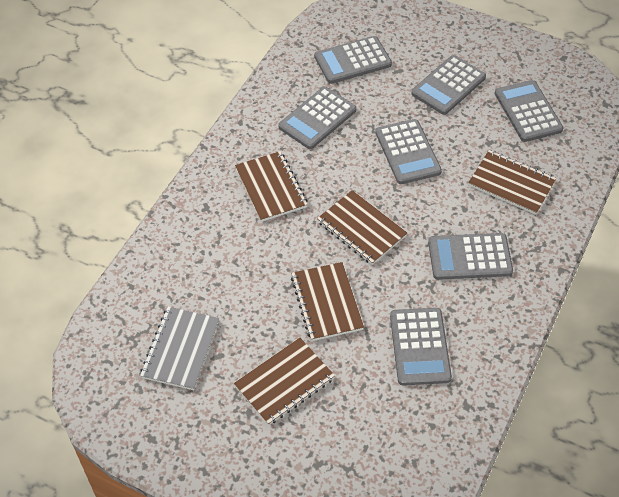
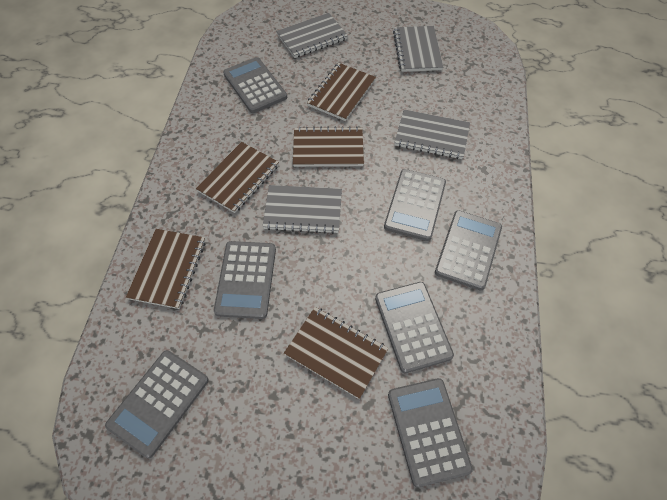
grey notebook: 1 -> 4

